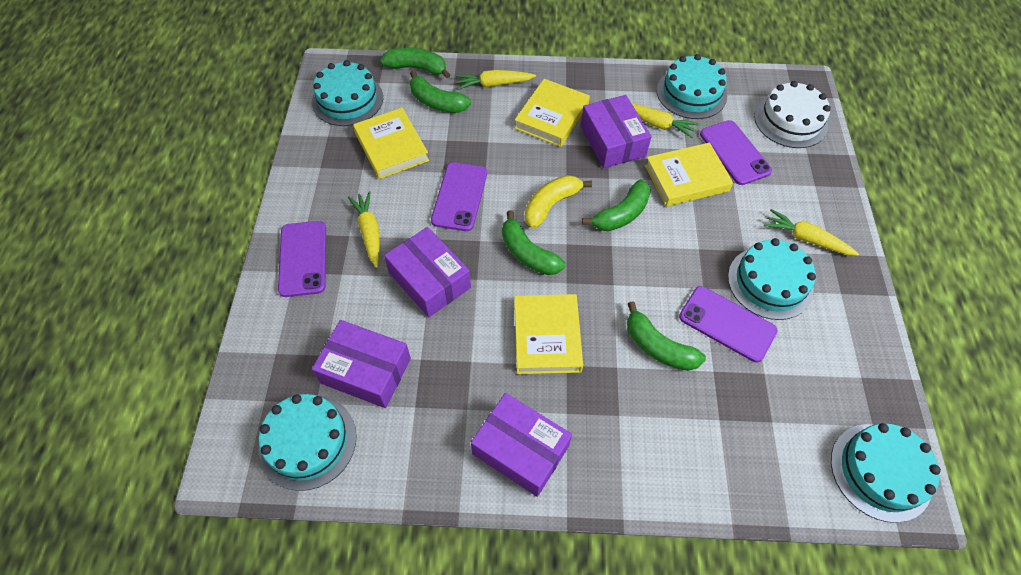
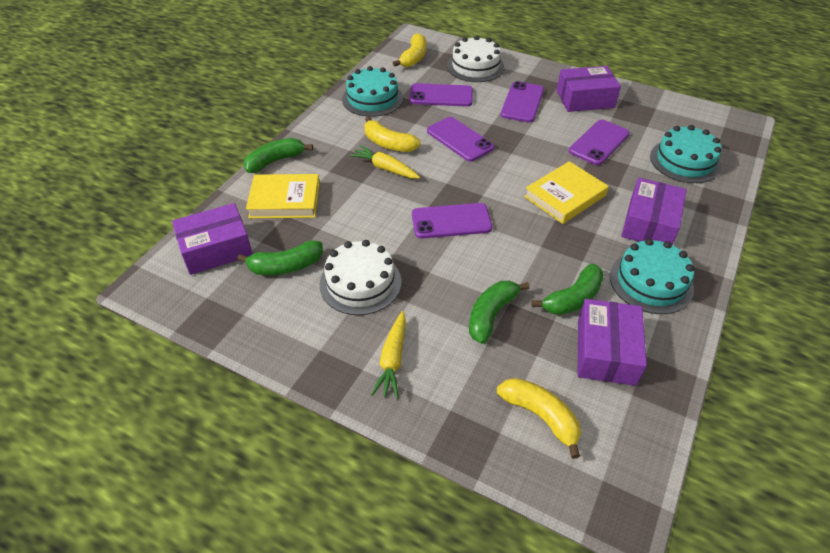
green banana: 5 -> 4
purple phone: 4 -> 5
turquoise cake: 5 -> 3
white cake: 1 -> 2
yellow banana: 1 -> 3
yellow book: 4 -> 2
yellow carrot: 4 -> 2

